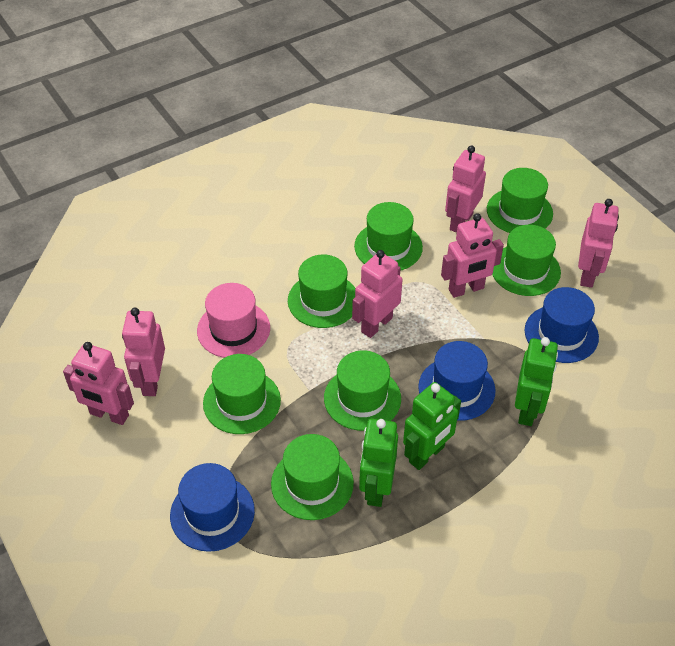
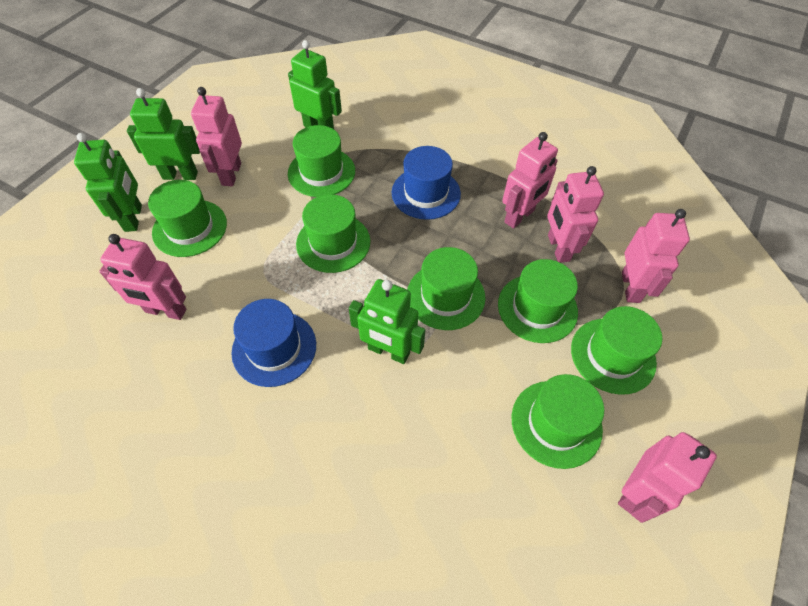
blue hat: 3 -> 2
green robot: 3 -> 4
pink hat: 1 -> 0

